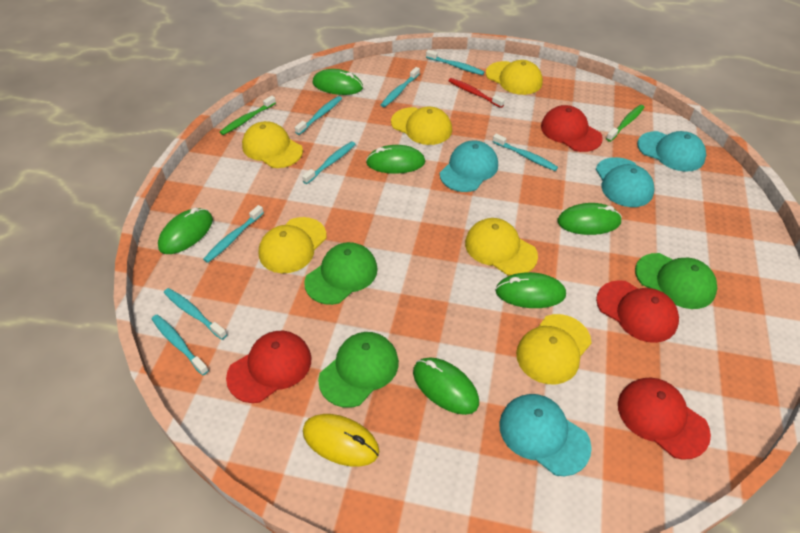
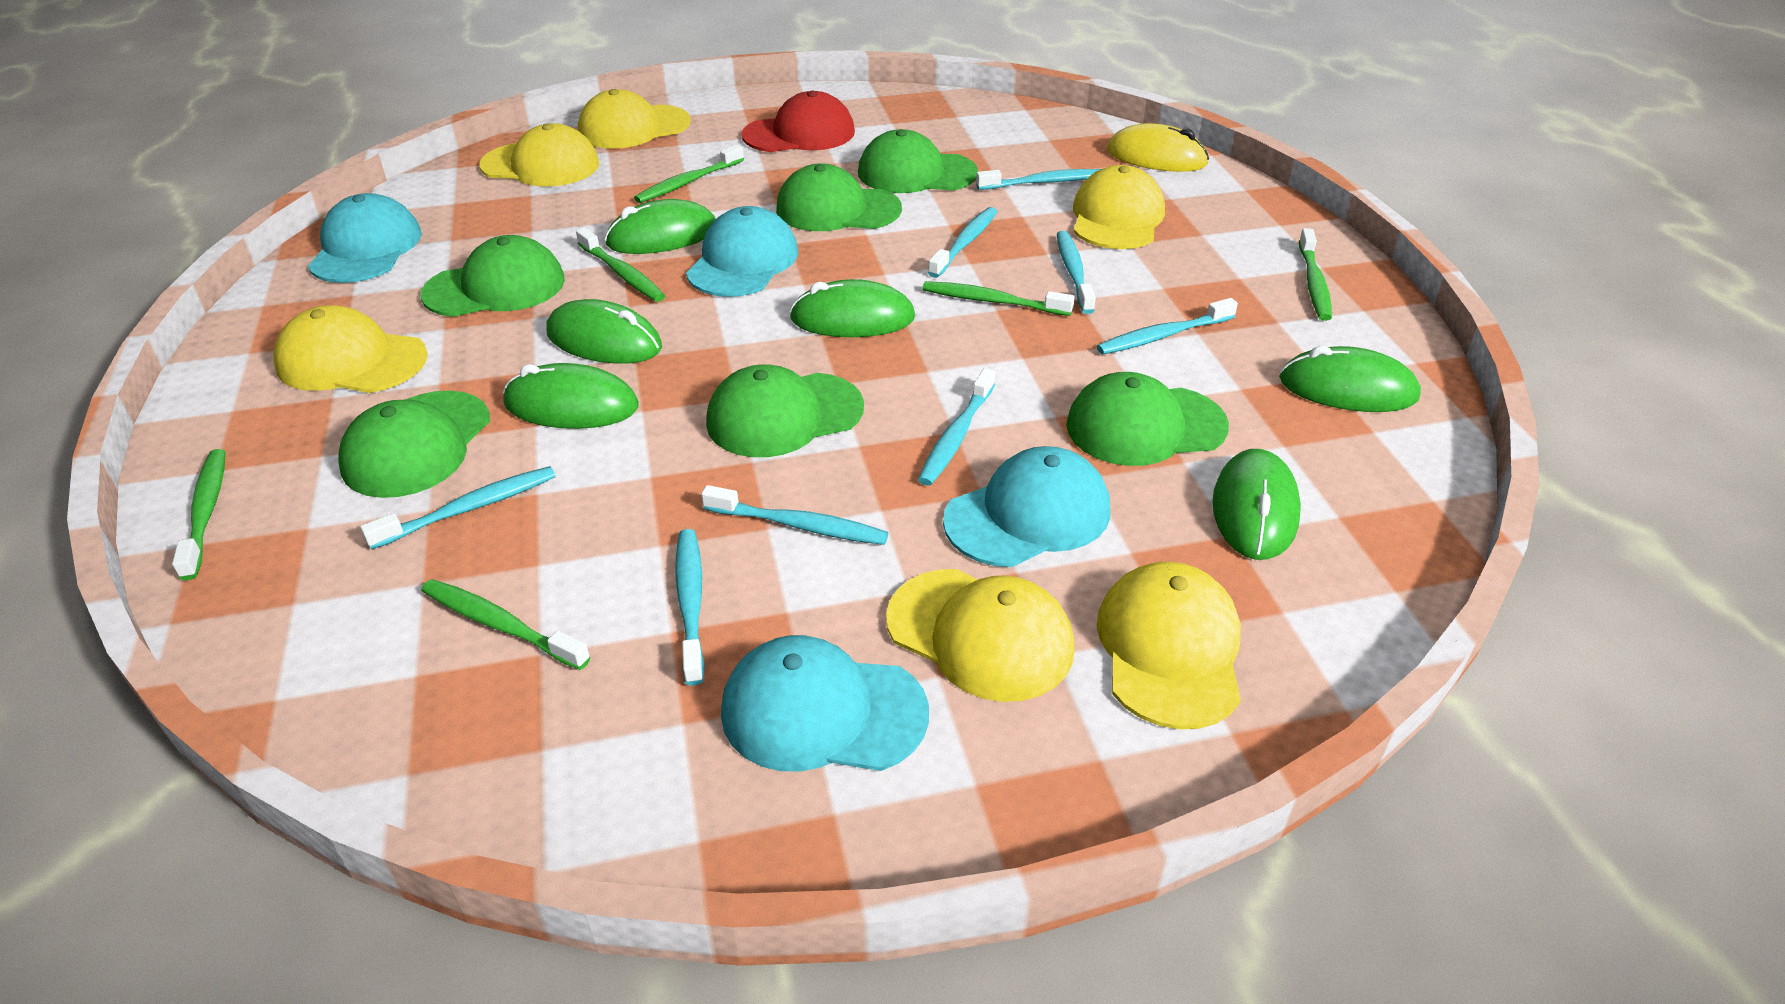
green cap: 3 -> 6
green toothbrush: 2 -> 6
red cap: 4 -> 1
red toothbrush: 1 -> 0

